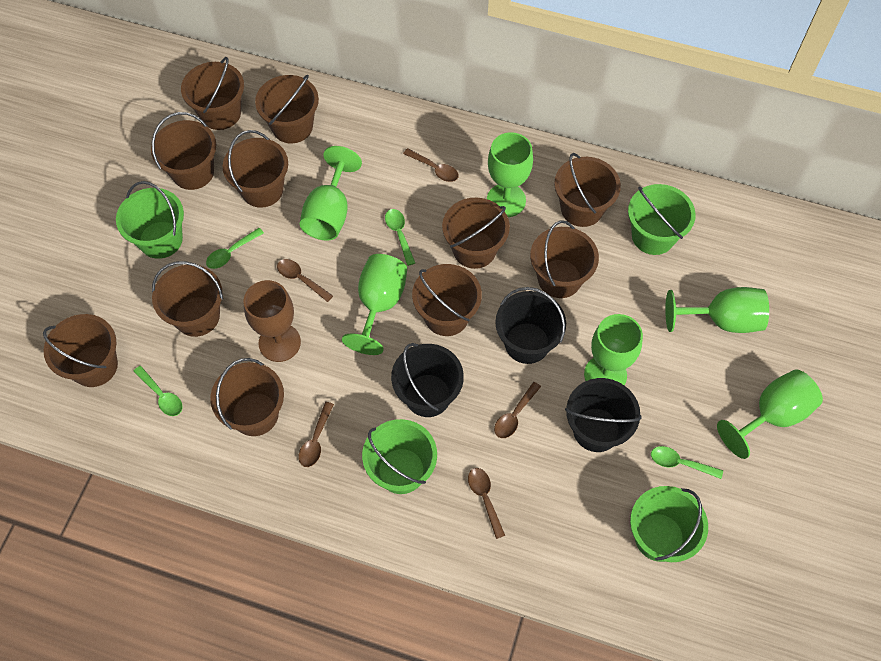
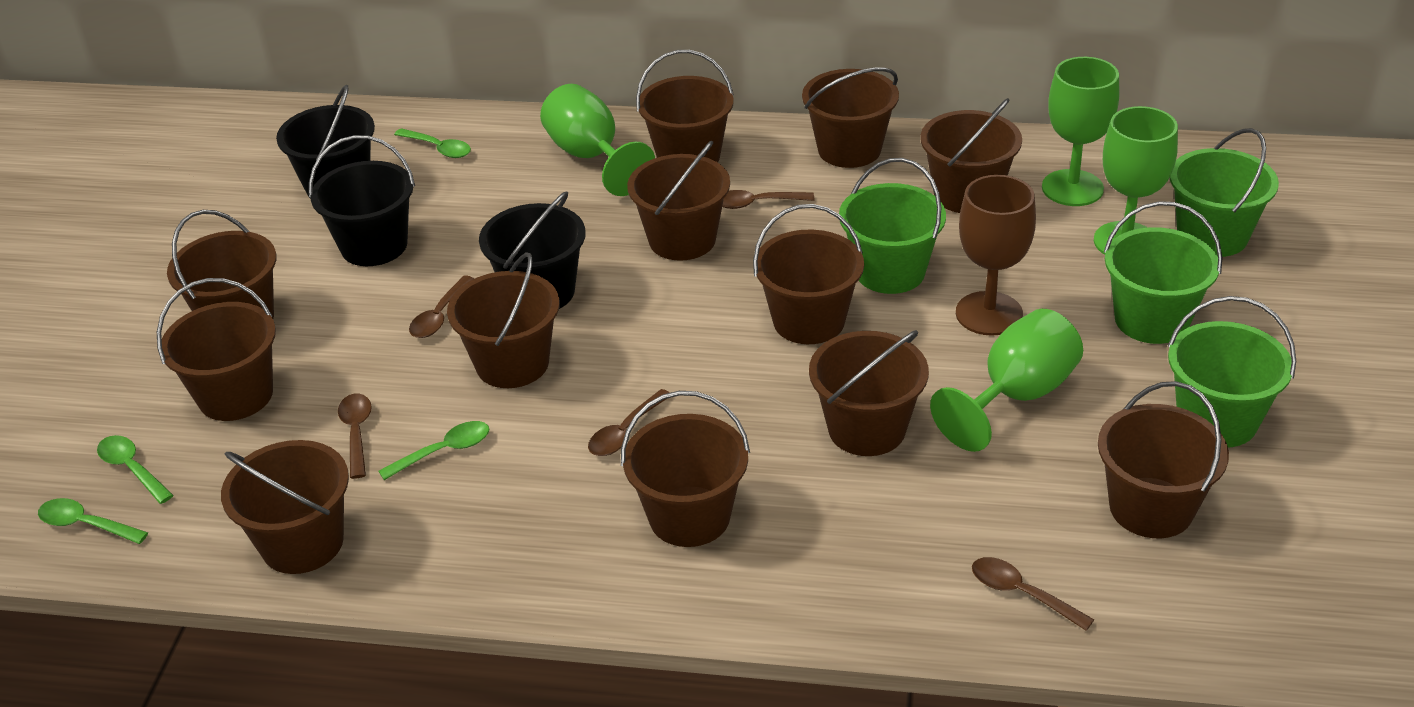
brown bucket: 11 -> 12
green goblet: 6 -> 4

